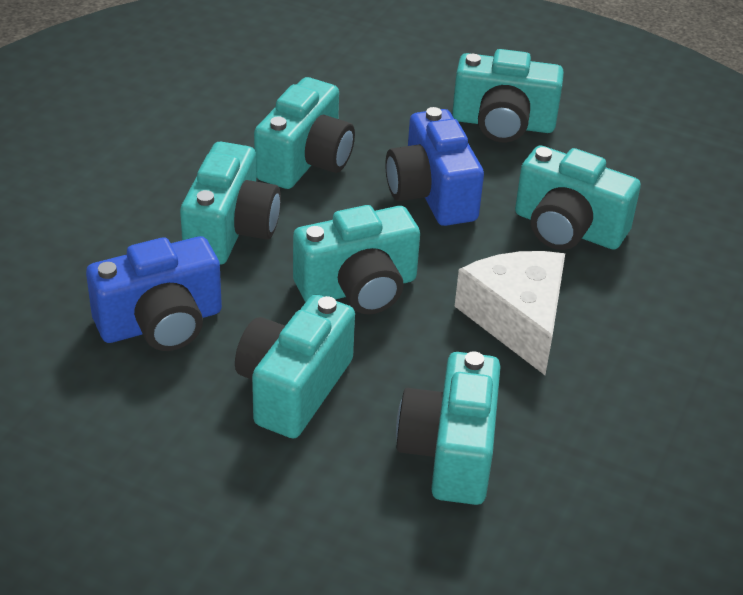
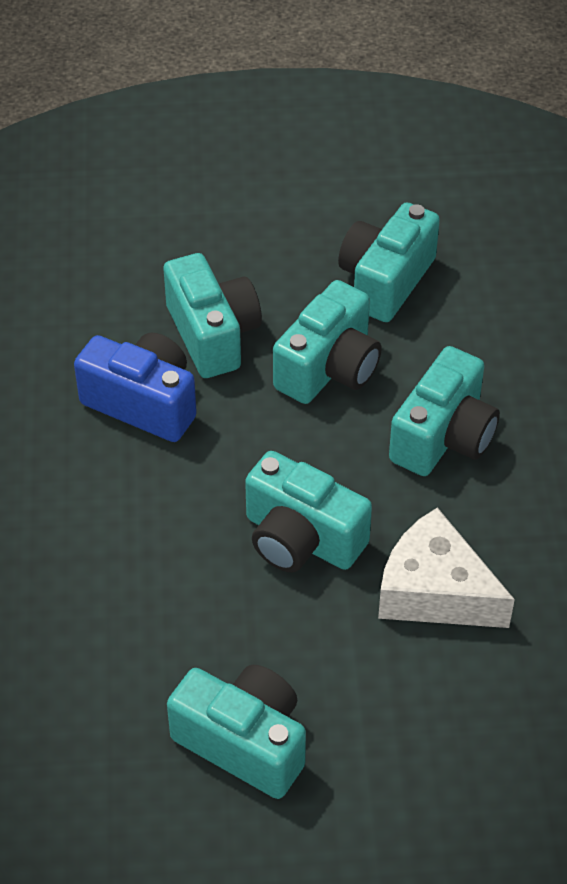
blue camera: 2 -> 1
turquoise camera: 7 -> 6

